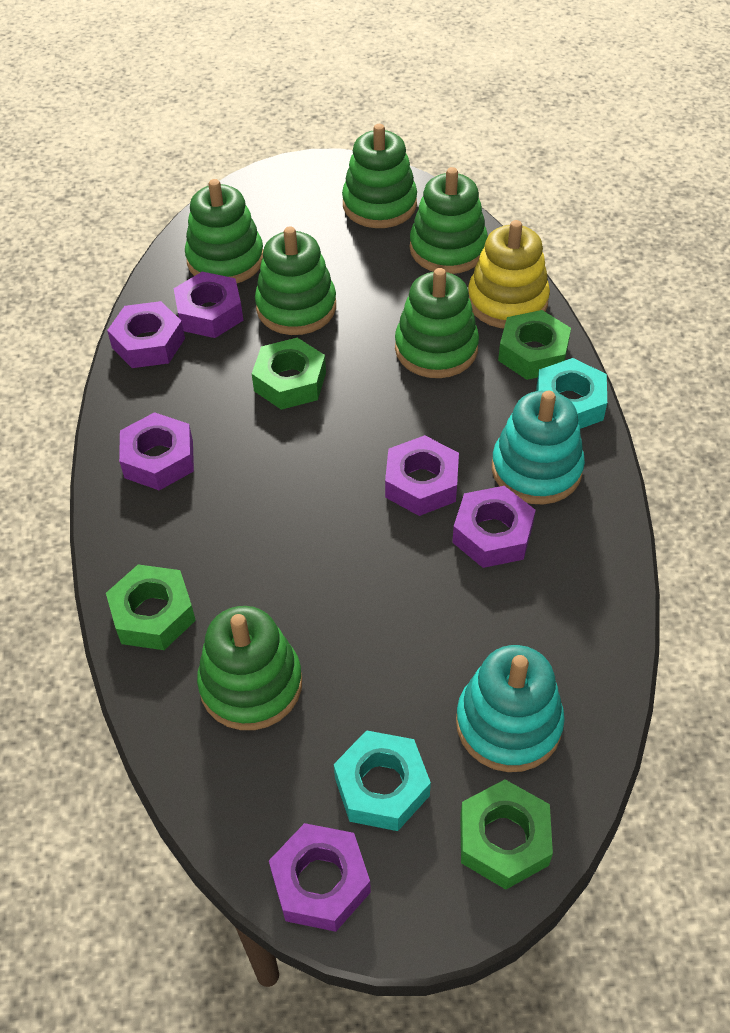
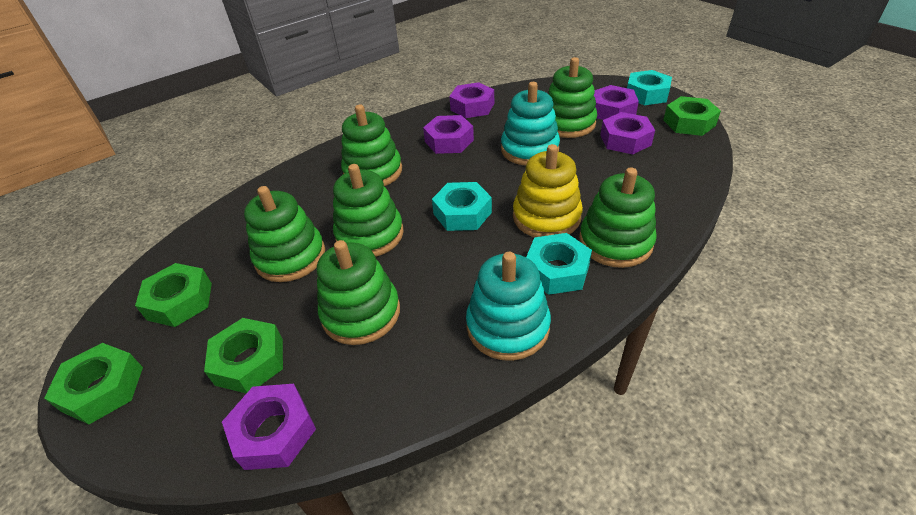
purple nut: 6 -> 5
turquoise nut: 2 -> 3

